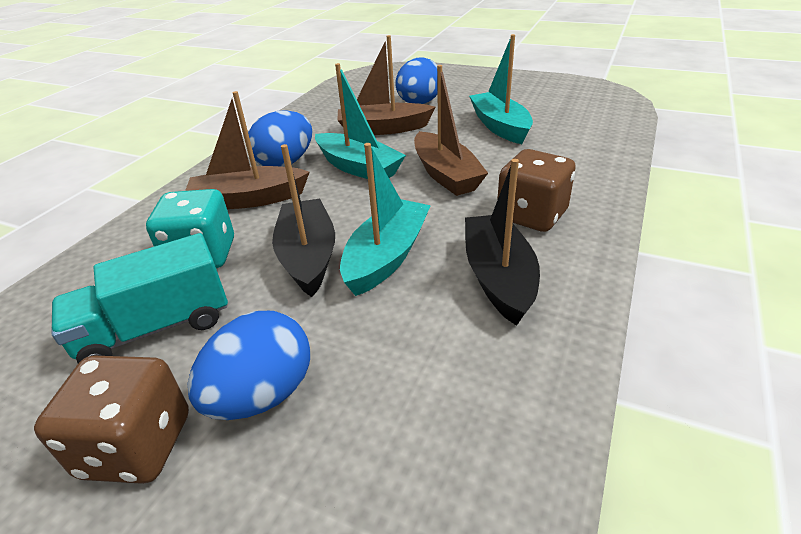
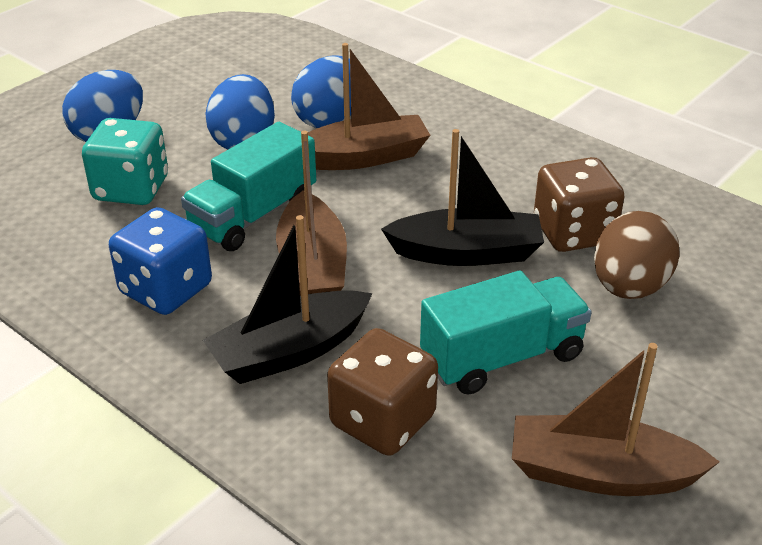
blue dice: 0 -> 1
brown egg: 0 -> 1
turquoise boat: 3 -> 0
turquoise truck: 1 -> 2

